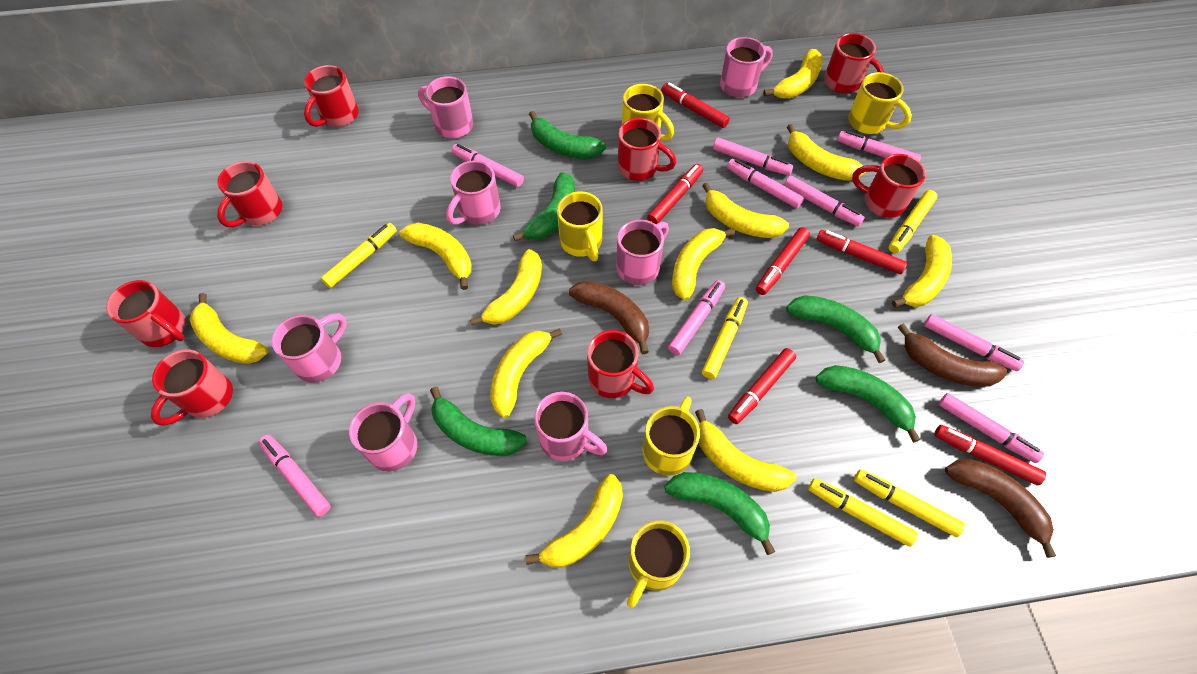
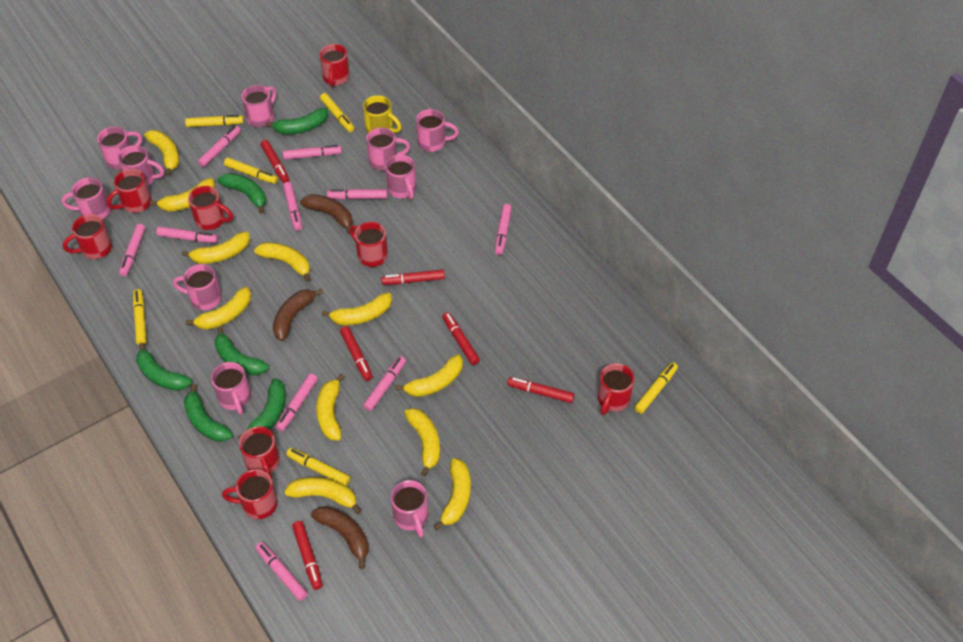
pink marker: 9 -> 10
pink mug: 7 -> 10
yellow marker: 5 -> 6
yellow mug: 5 -> 1

